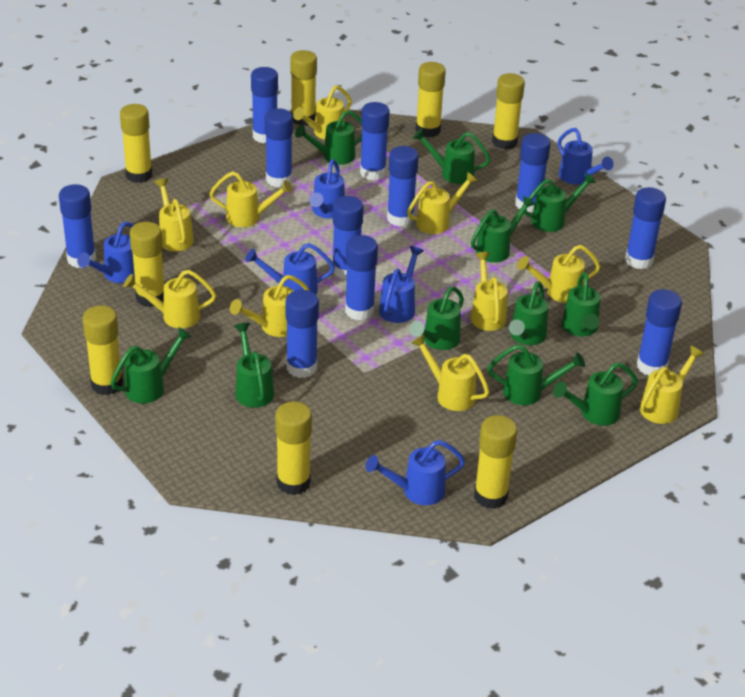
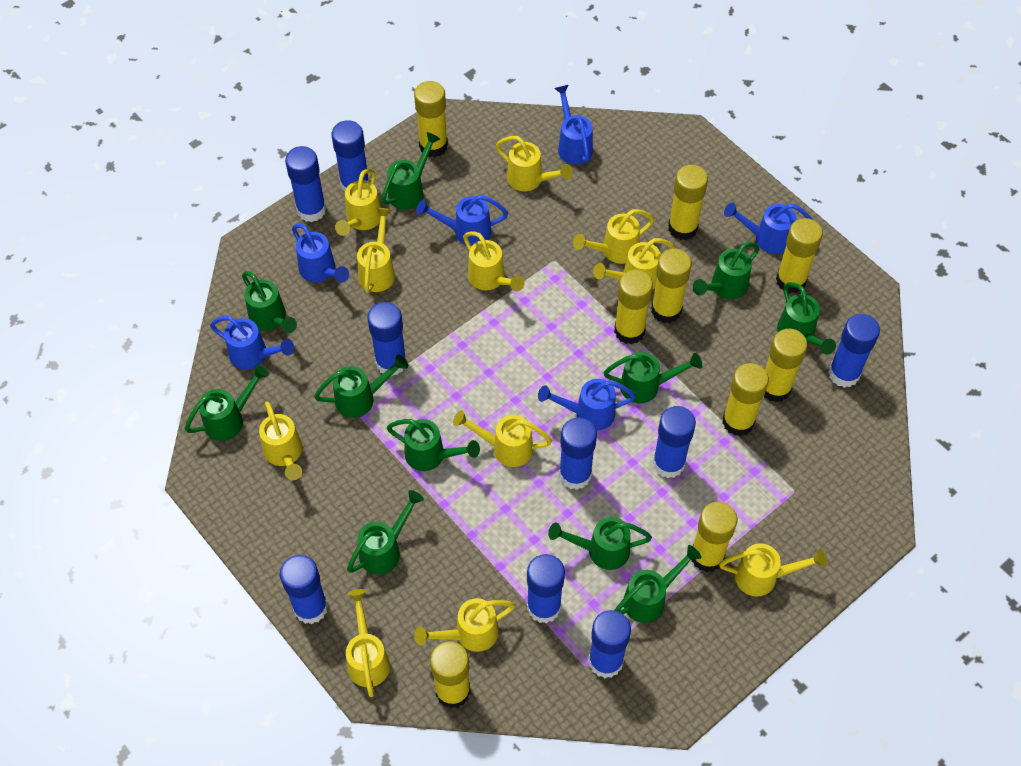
blue glue stick: 11 -> 9
yellow glue stick: 8 -> 9
yellow watering can: 10 -> 11

